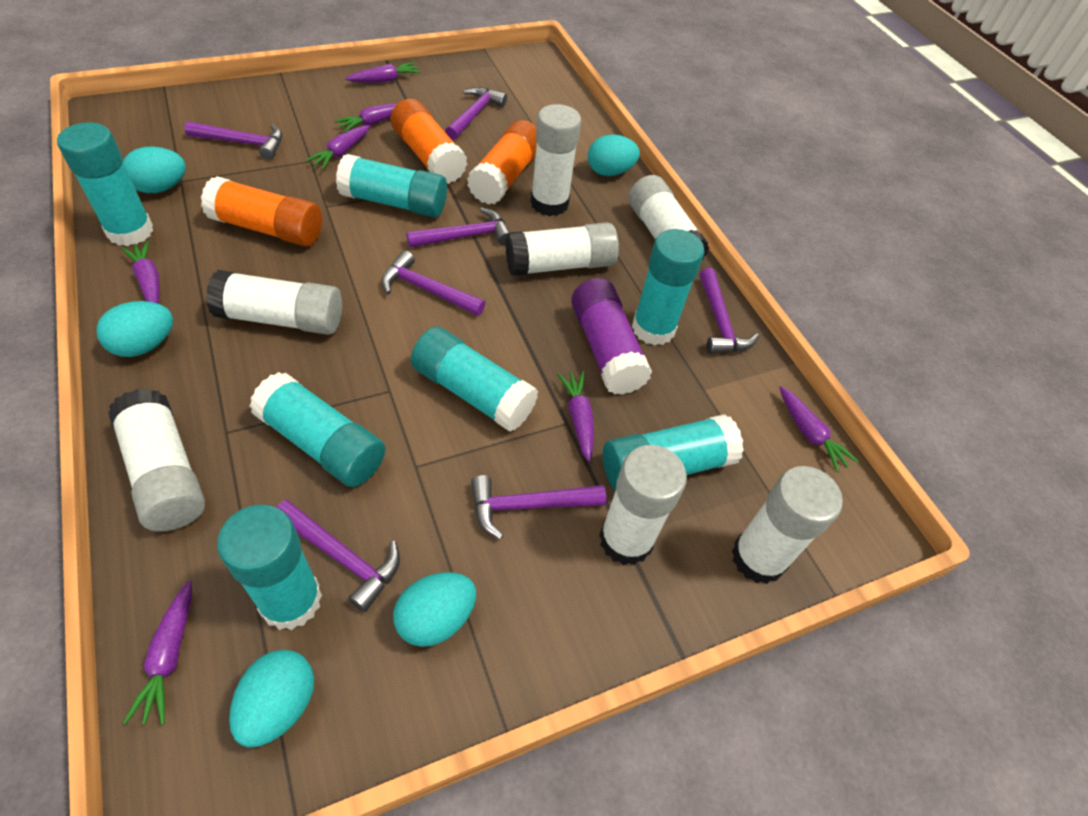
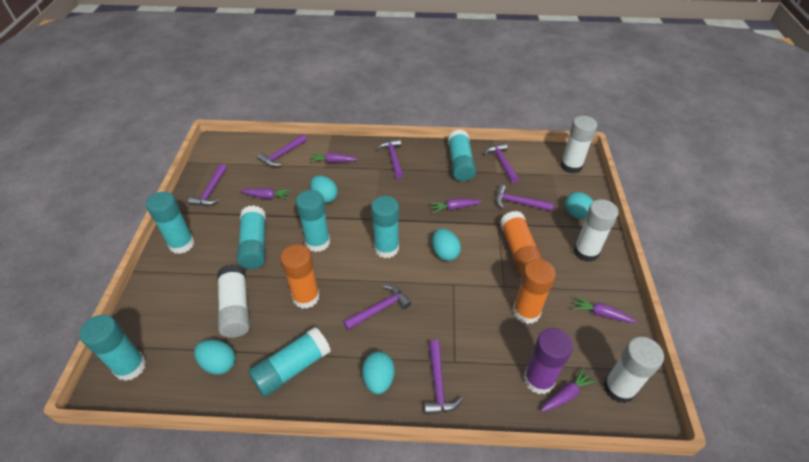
purple carrot: 7 -> 5
white glue stick: 7 -> 4

